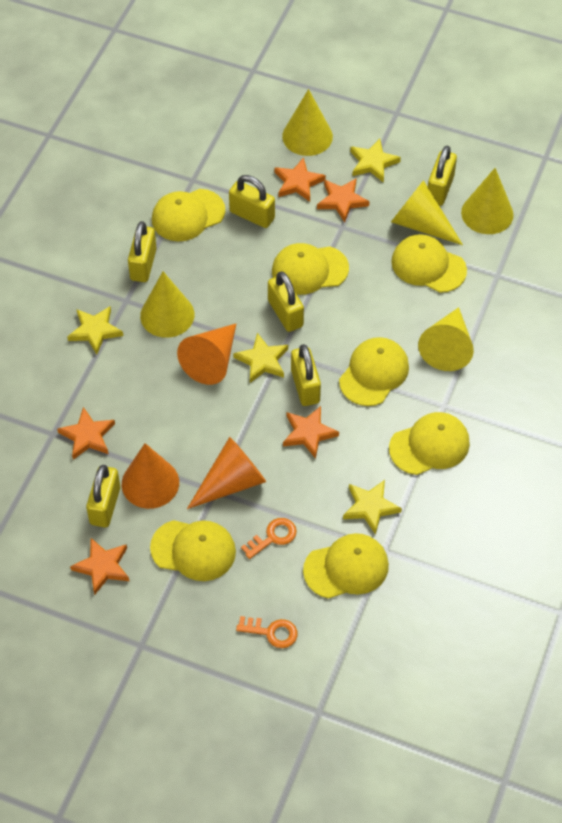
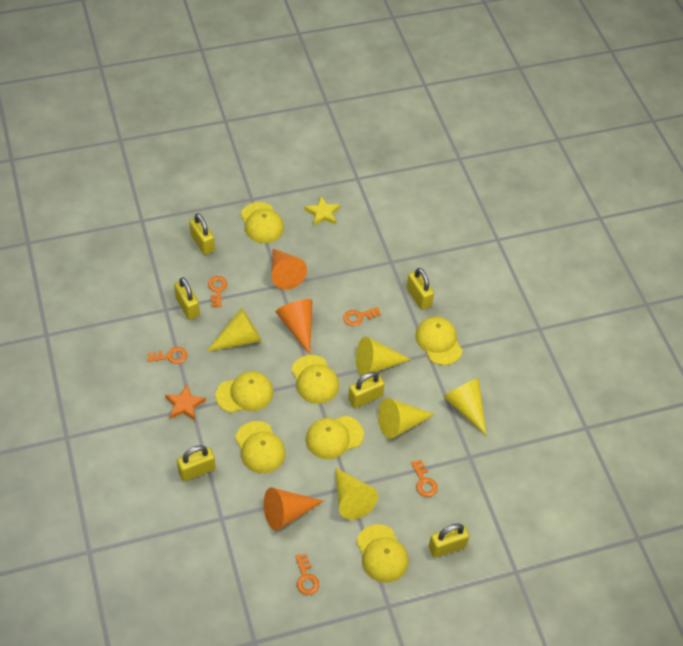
orange key: 2 -> 5
orange star: 5 -> 1
yellow star: 4 -> 1

